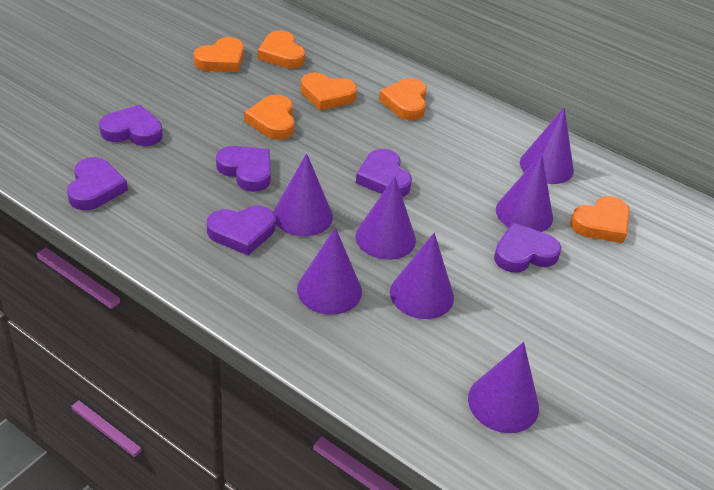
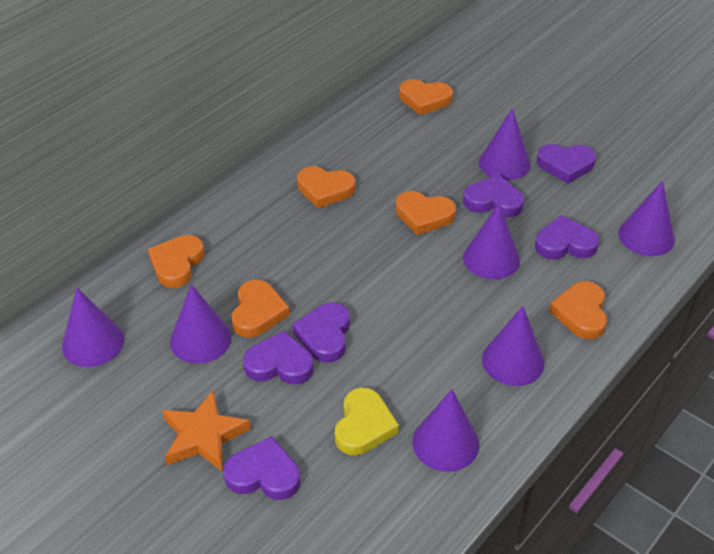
orange star: 0 -> 1
yellow heart: 0 -> 1

